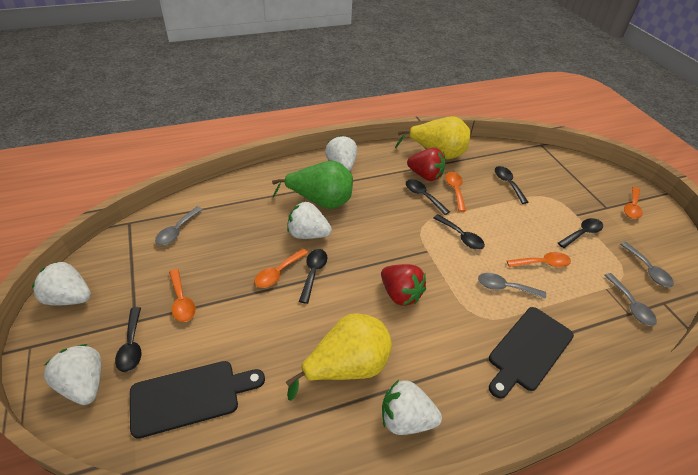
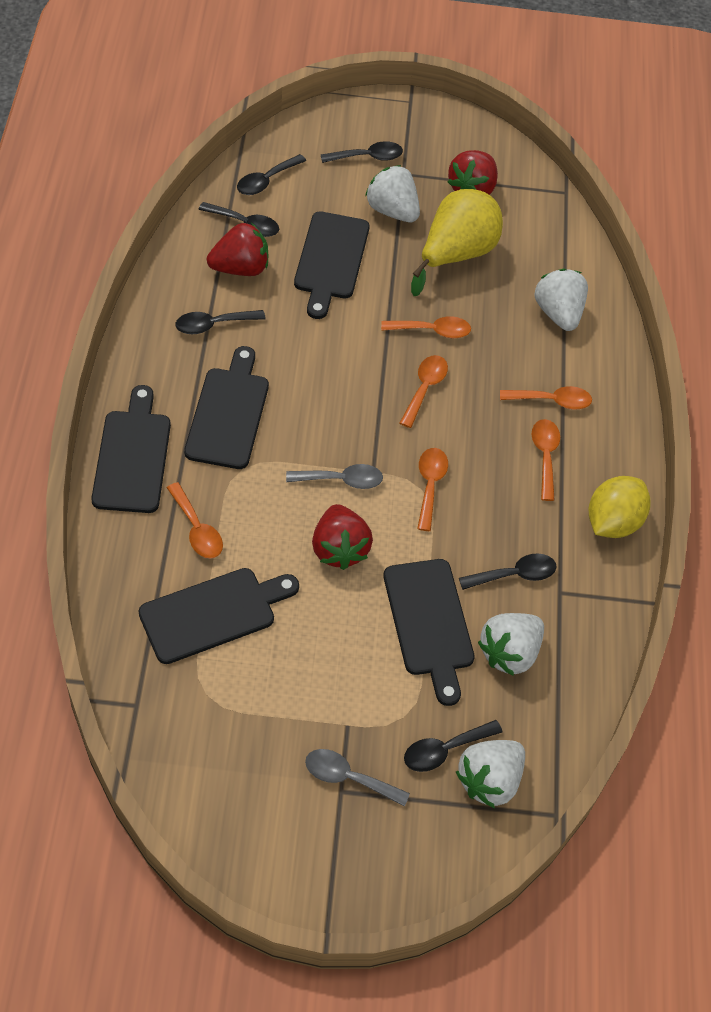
black cutting board: 2 -> 5
green pear: 1 -> 0
grey spoon: 4 -> 2
orange spoon: 5 -> 6
red strawberry: 2 -> 3
white strawberry: 5 -> 4
yellow lemon: 0 -> 1
yellow pear: 2 -> 1

